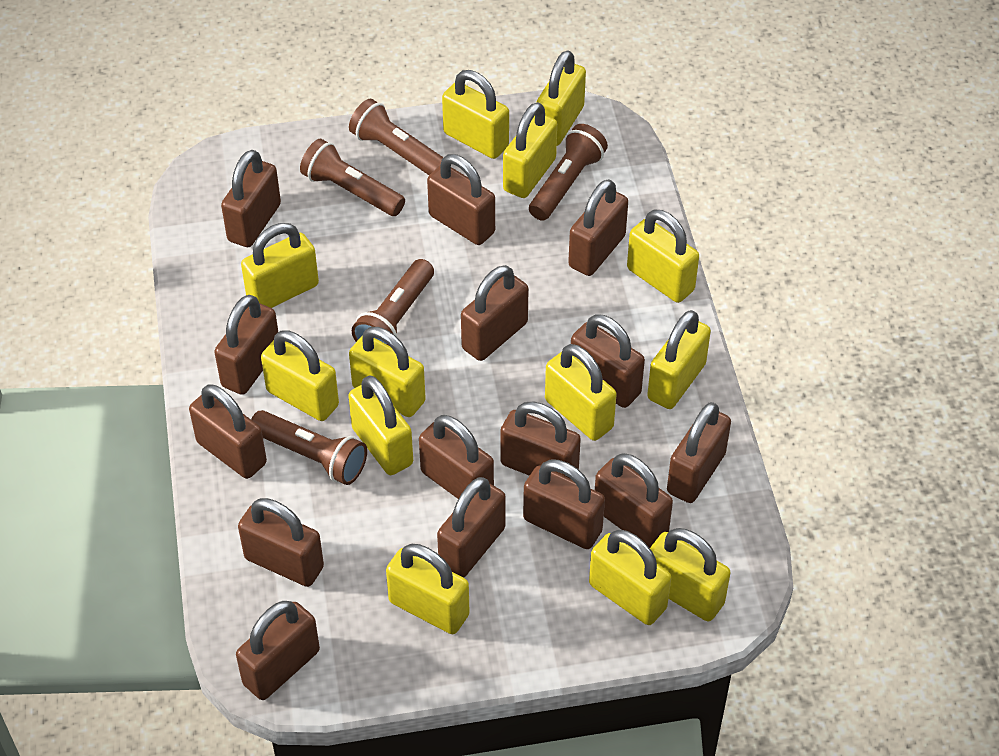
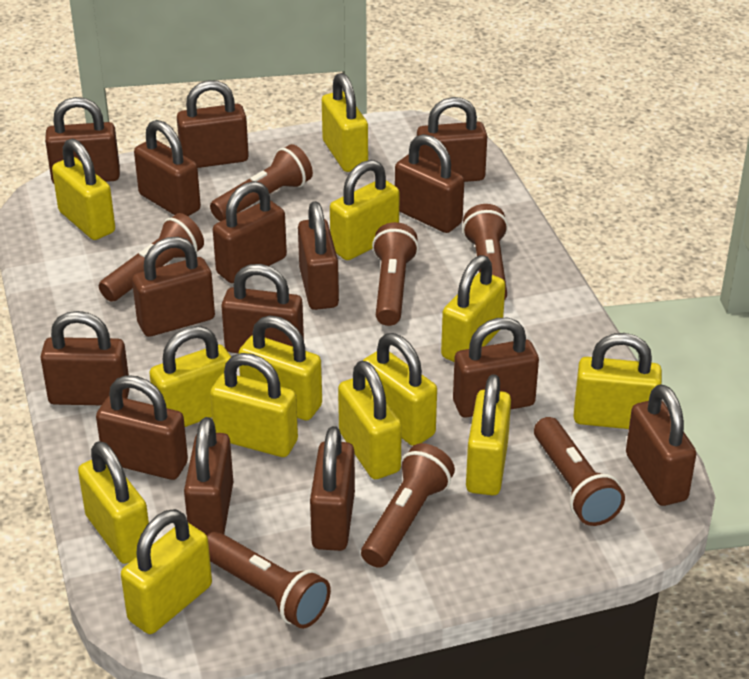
brown flashlight: 5 -> 7

